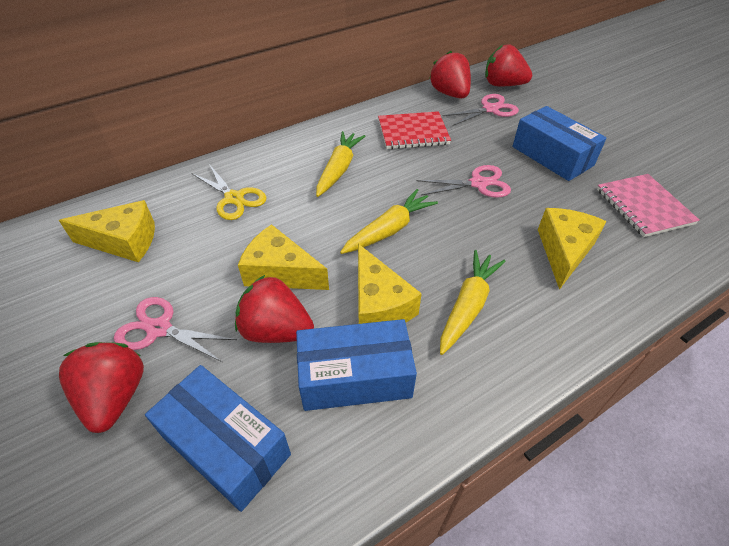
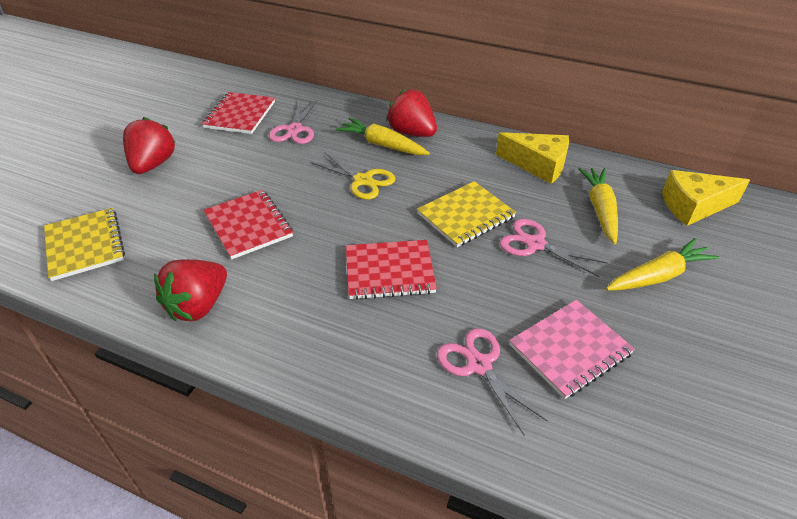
blue box: 3 -> 0
red notebook: 1 -> 3
red strawberry: 4 -> 3
yellow cheese: 4 -> 2
yellow notebook: 0 -> 2

